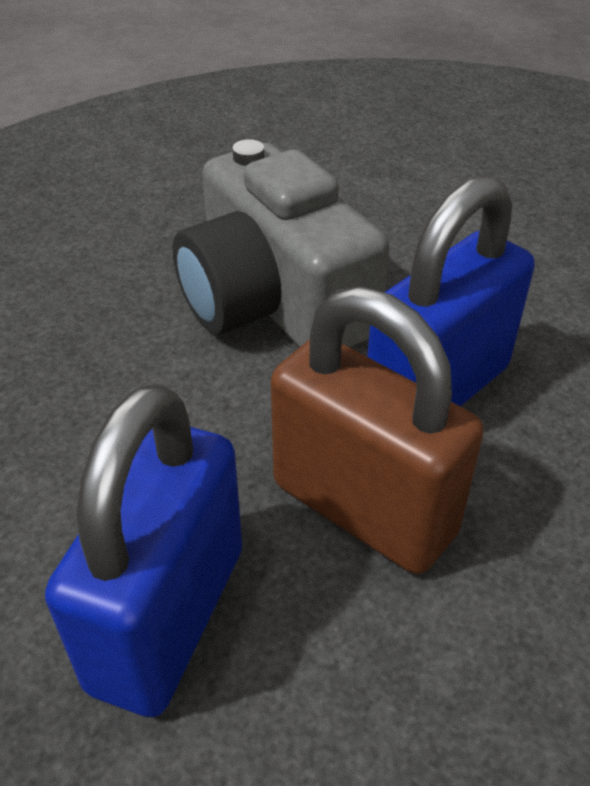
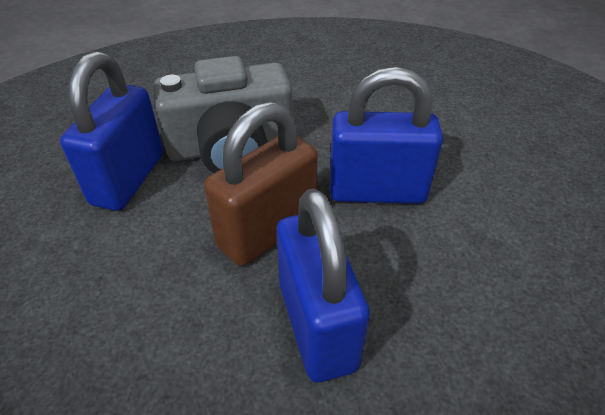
blue padlock: 2 -> 3

